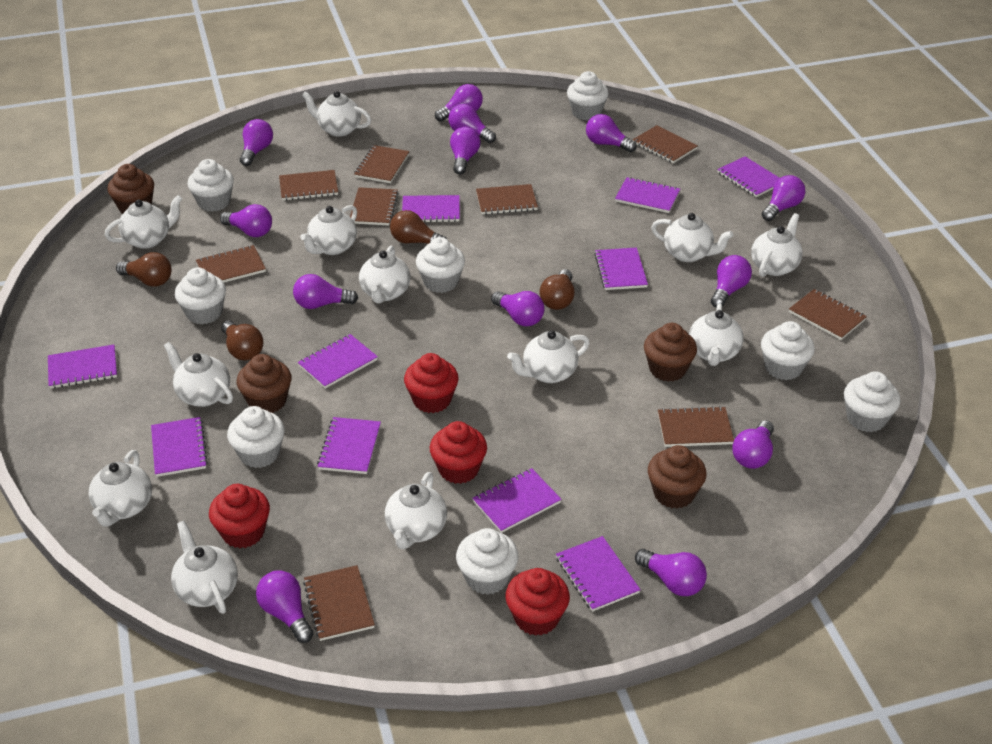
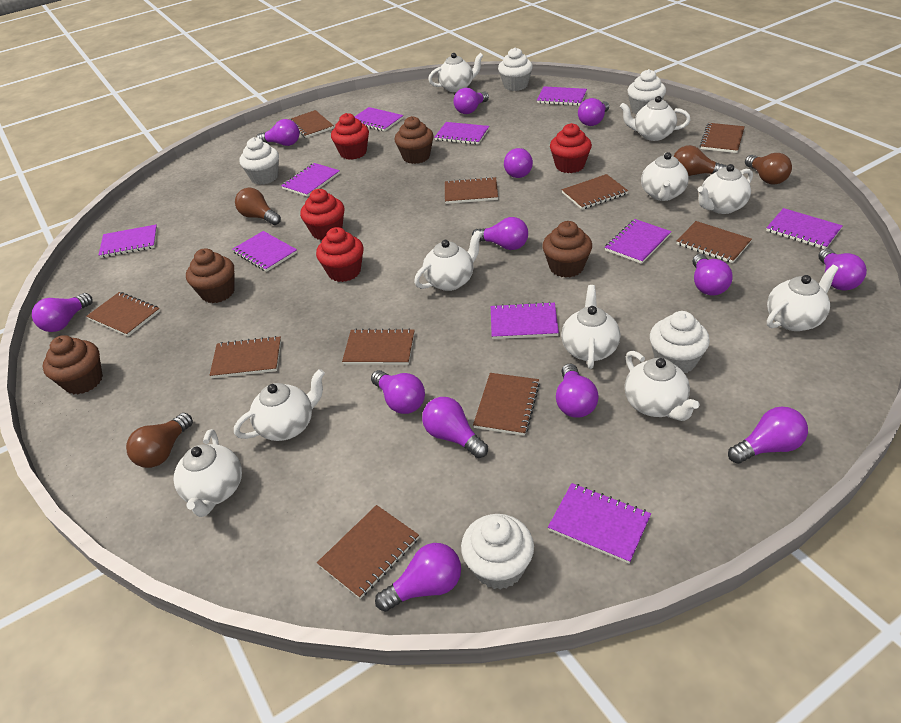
brown notebook: 9 -> 10
white cupcake: 8 -> 5
white teapot: 12 -> 10

